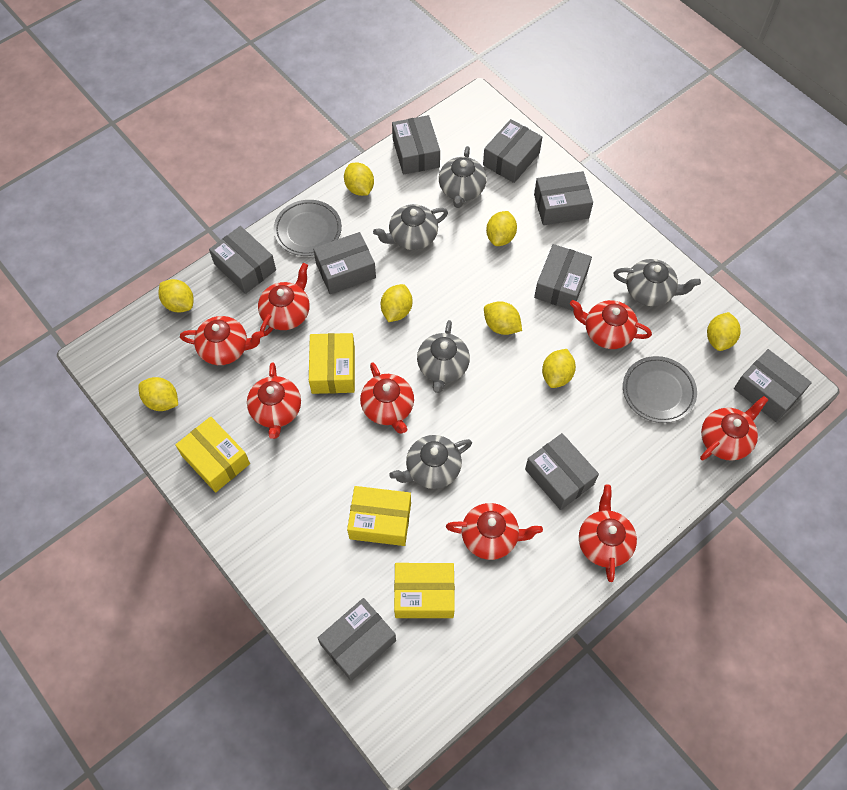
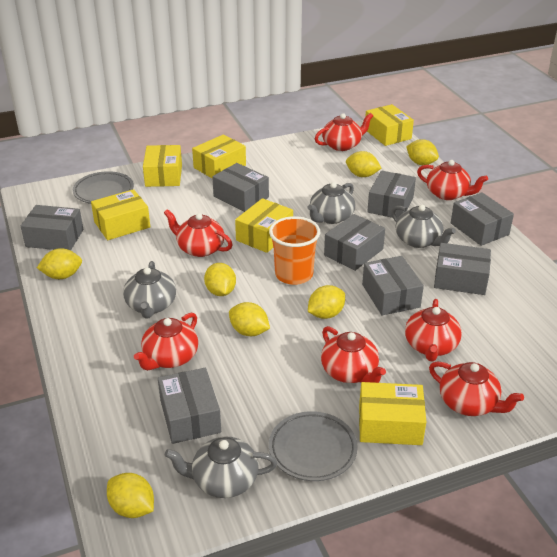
grey box: 9 -> 8
grey teapot: 5 -> 4
orange cup: 0 -> 1
red teapot: 8 -> 7
yellow box: 4 -> 6
yellow lemon: 8 -> 7

